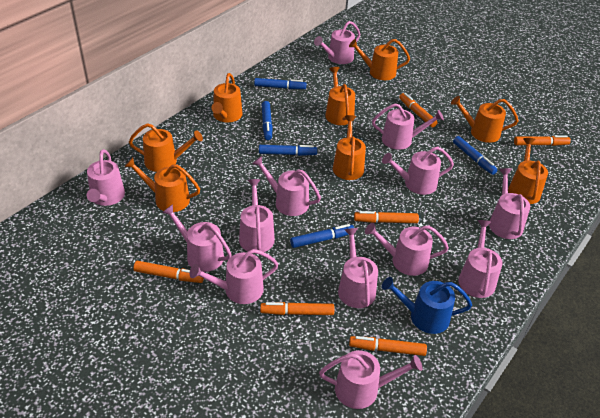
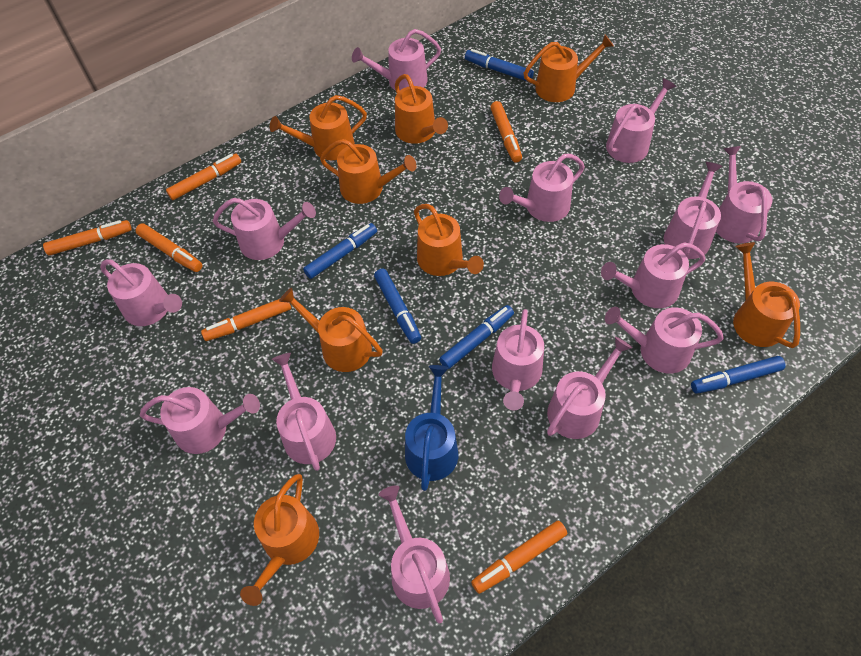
pink watering can: 13 -> 14

